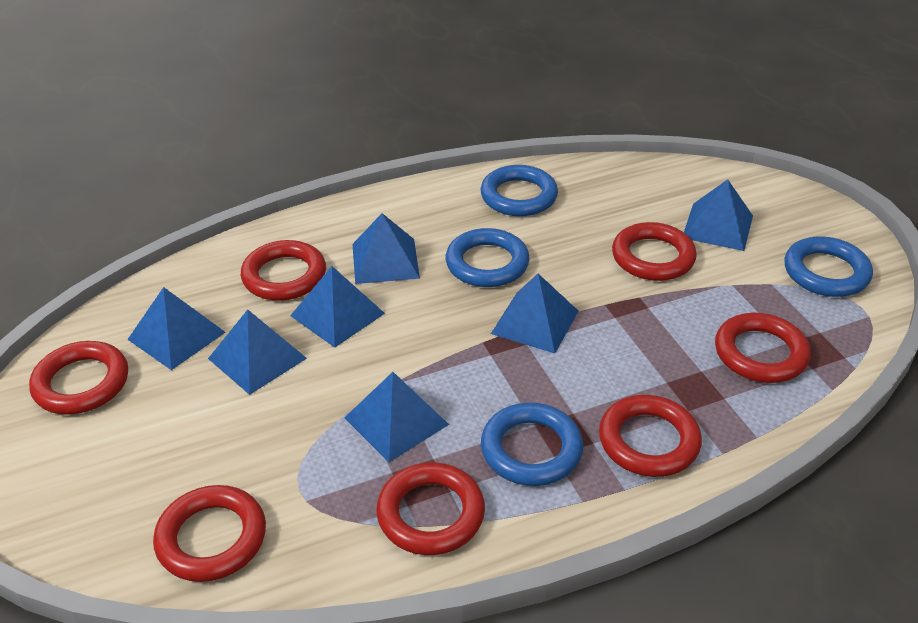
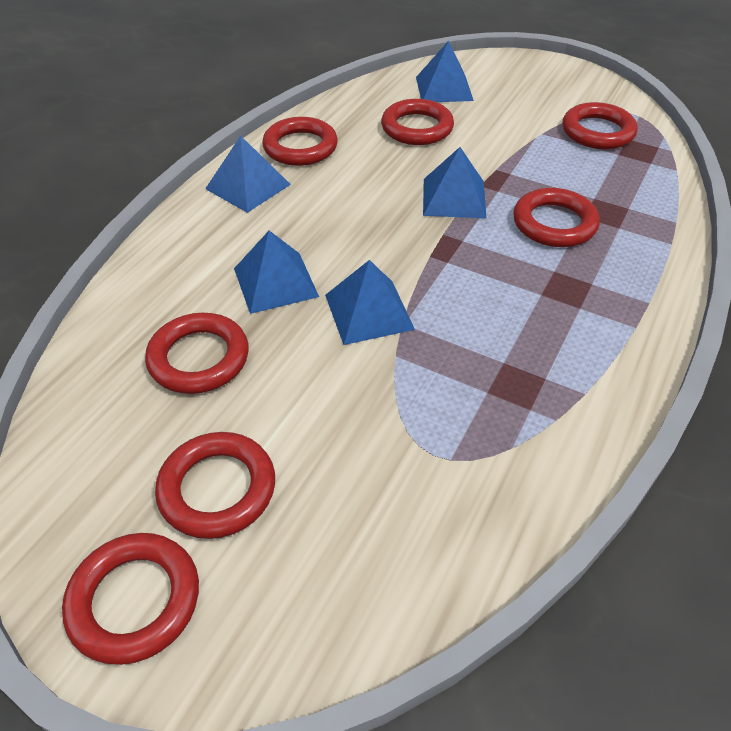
blue pyramid: 7 -> 5
blue ring: 4 -> 0

